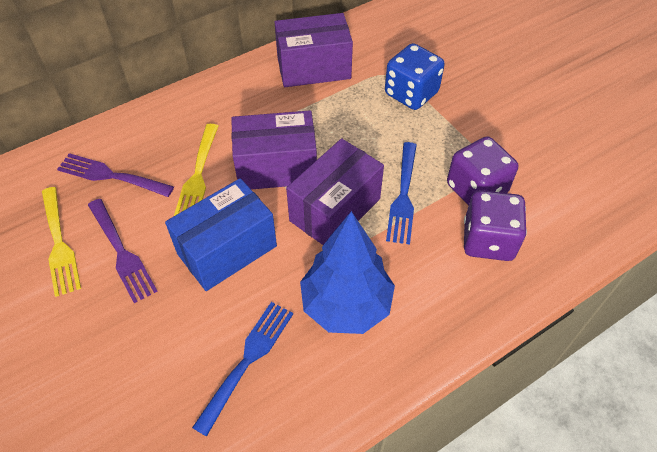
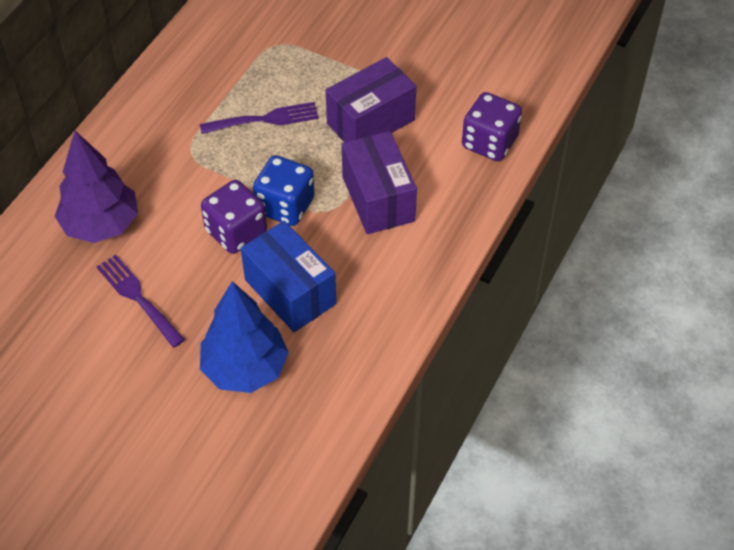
blue fork: 2 -> 0
purple box: 3 -> 2
purple tree: 0 -> 1
yellow fork: 2 -> 0

